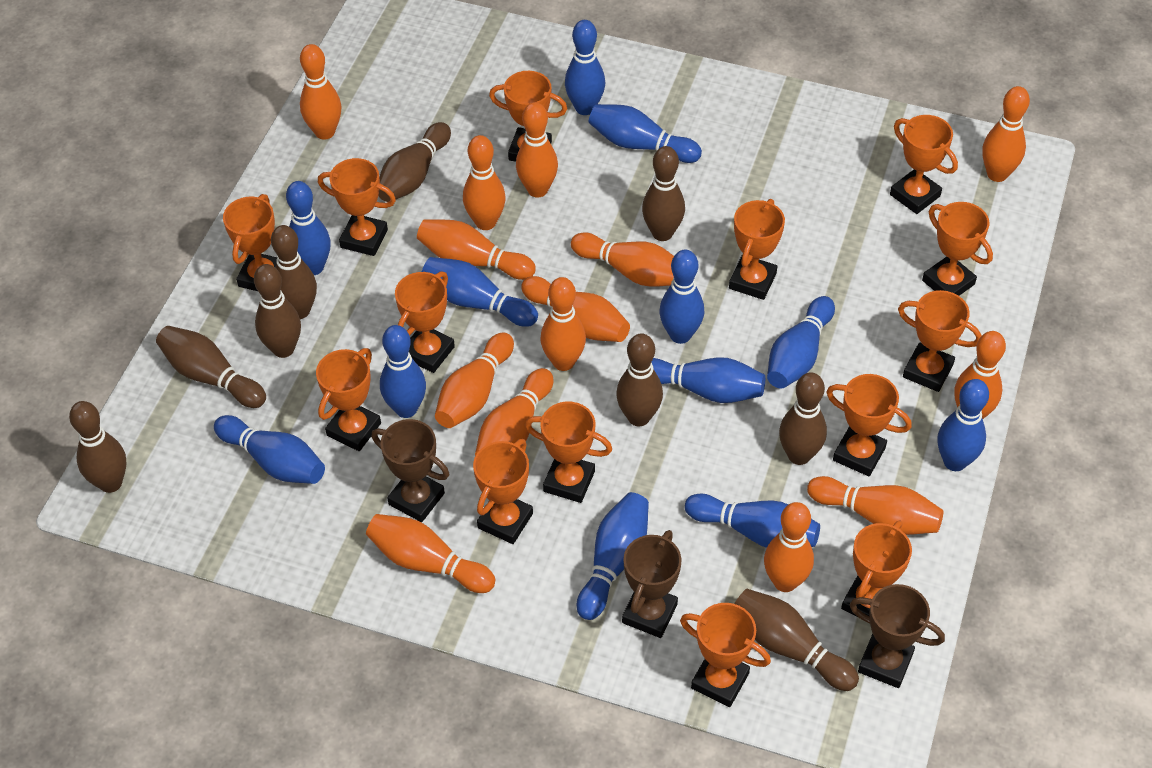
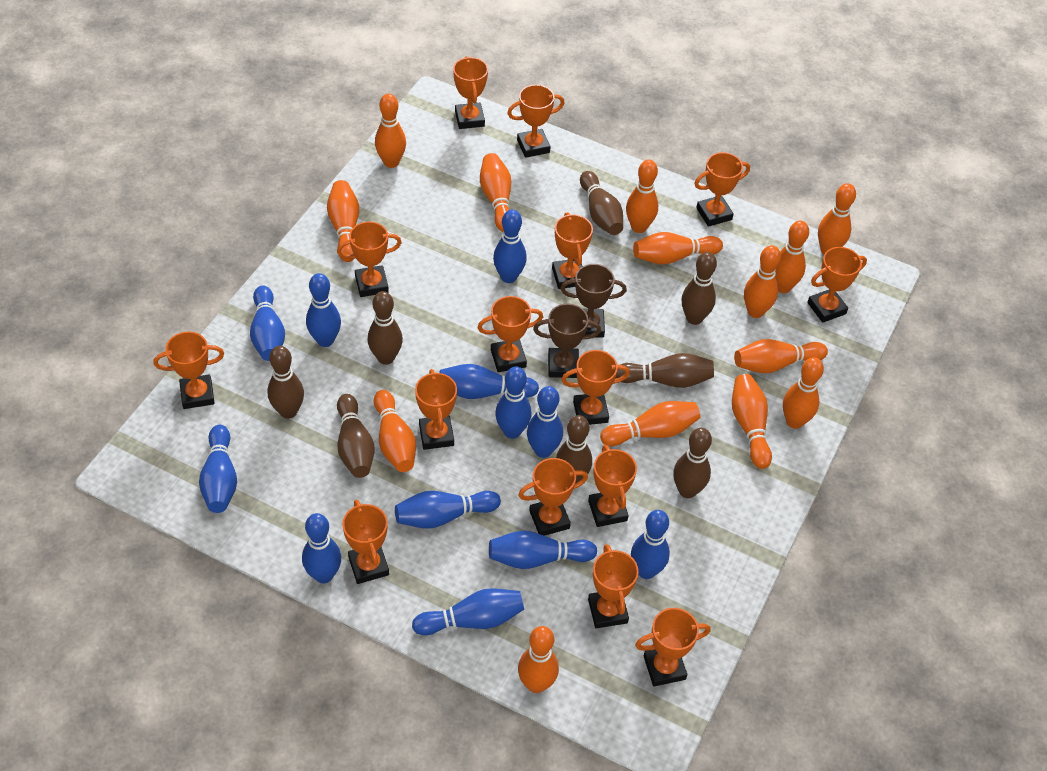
brown bowling pin: 9 -> 8
brown trophy: 3 -> 2
orange trophy: 14 -> 15

